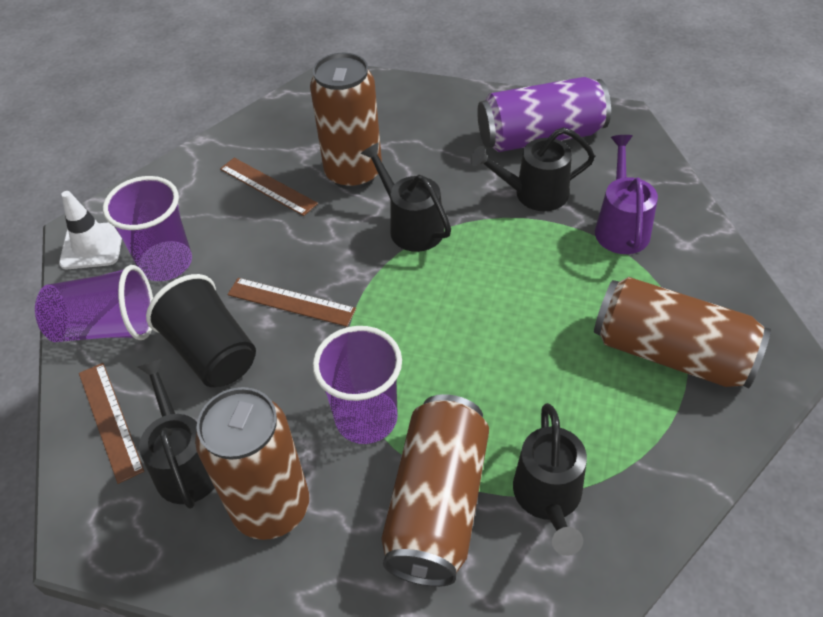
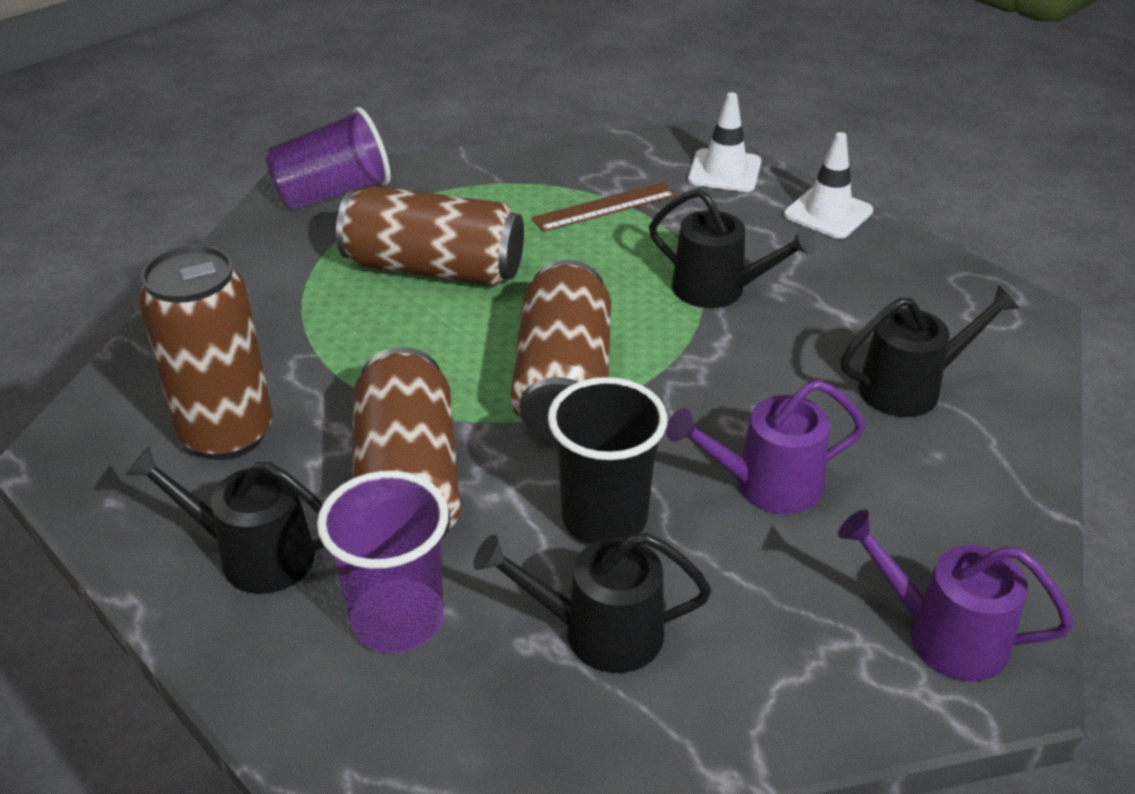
brown ruler: 3 -> 1
purple can: 1 -> 0
purple cup: 3 -> 2
purple watering can: 1 -> 2
white traffic cone: 1 -> 2

